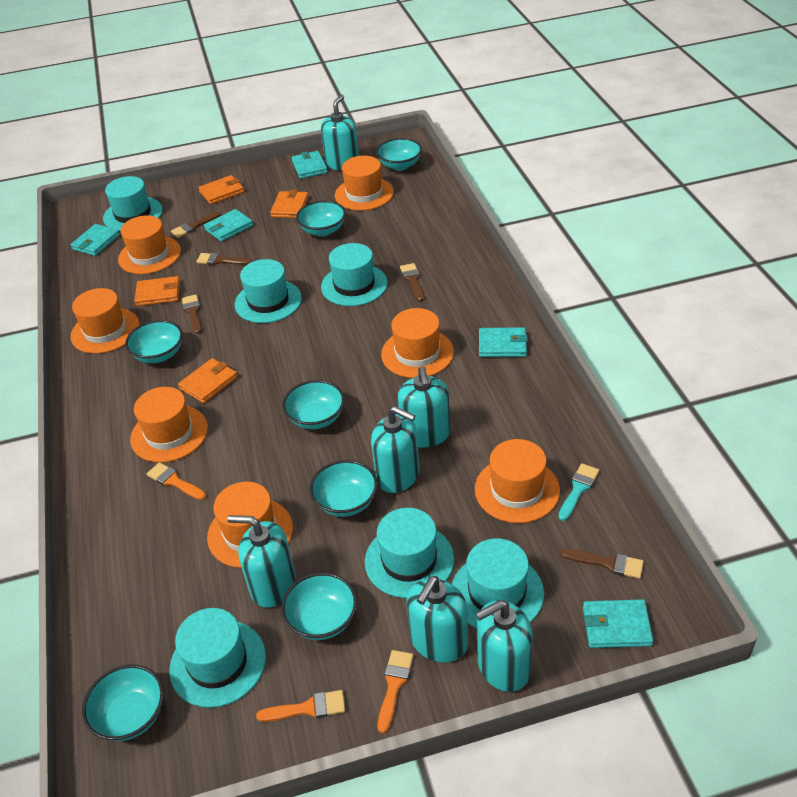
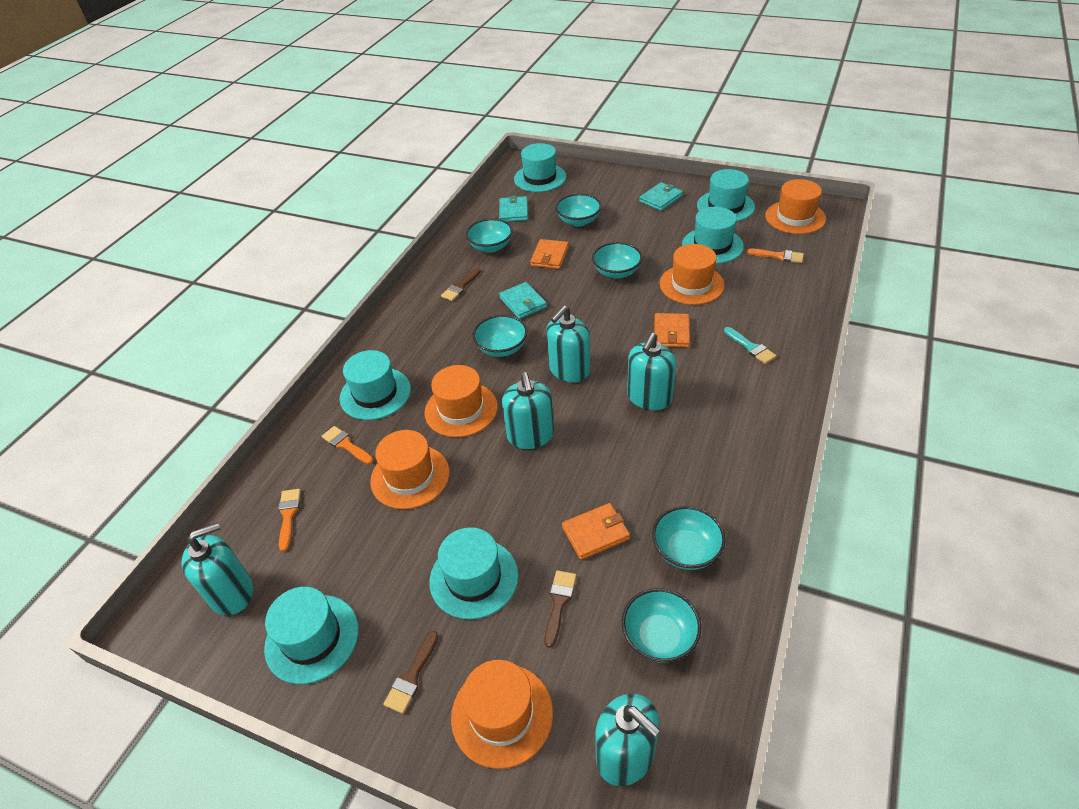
brown brush: 5 -> 3
orange hat: 7 -> 5
orange wallet: 4 -> 3
turquoise bowl: 7 -> 6
turquoise soap dispenser: 6 -> 5
turquoise wallet: 5 -> 3

